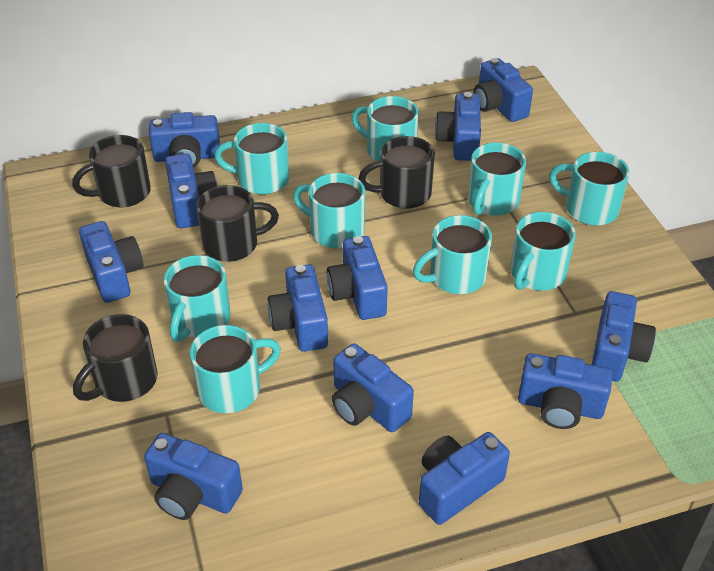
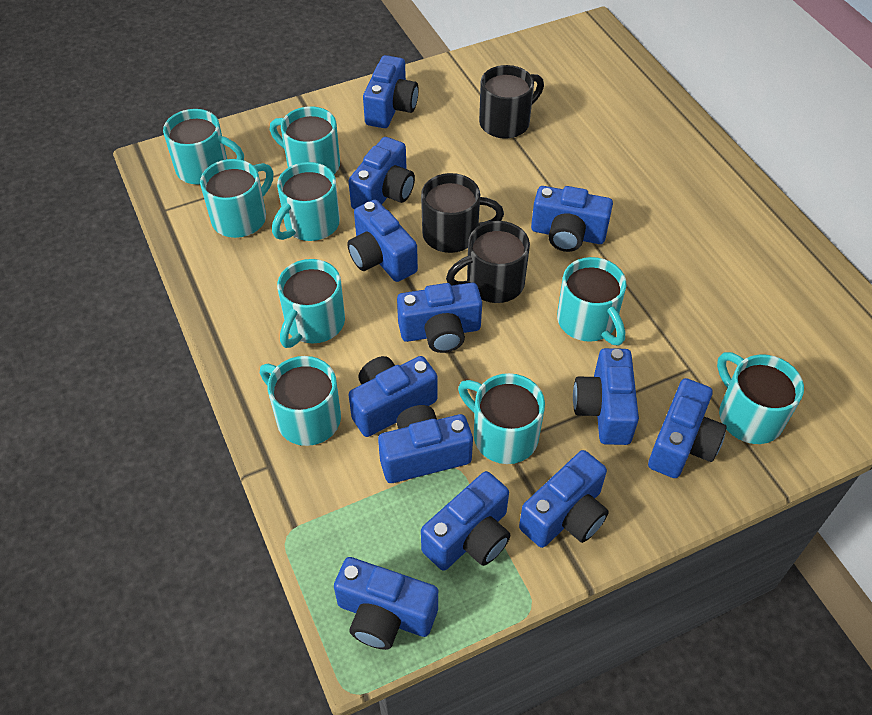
black mug: 4 -> 3

